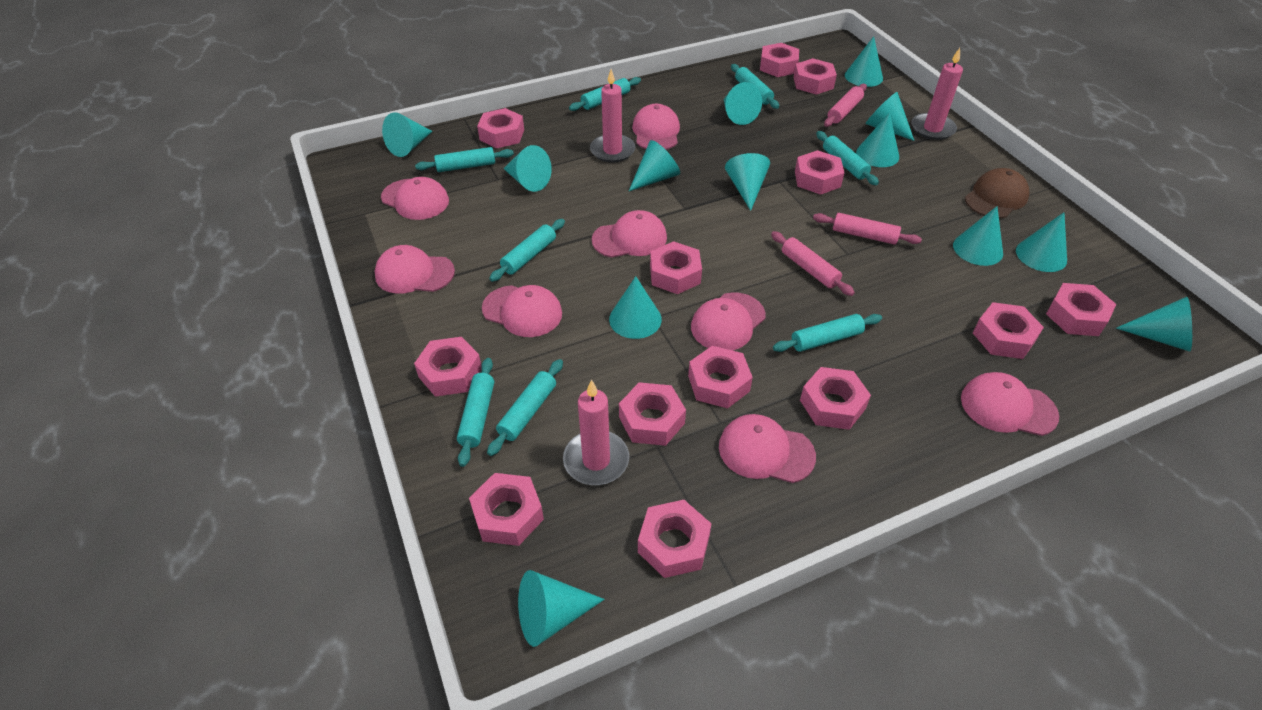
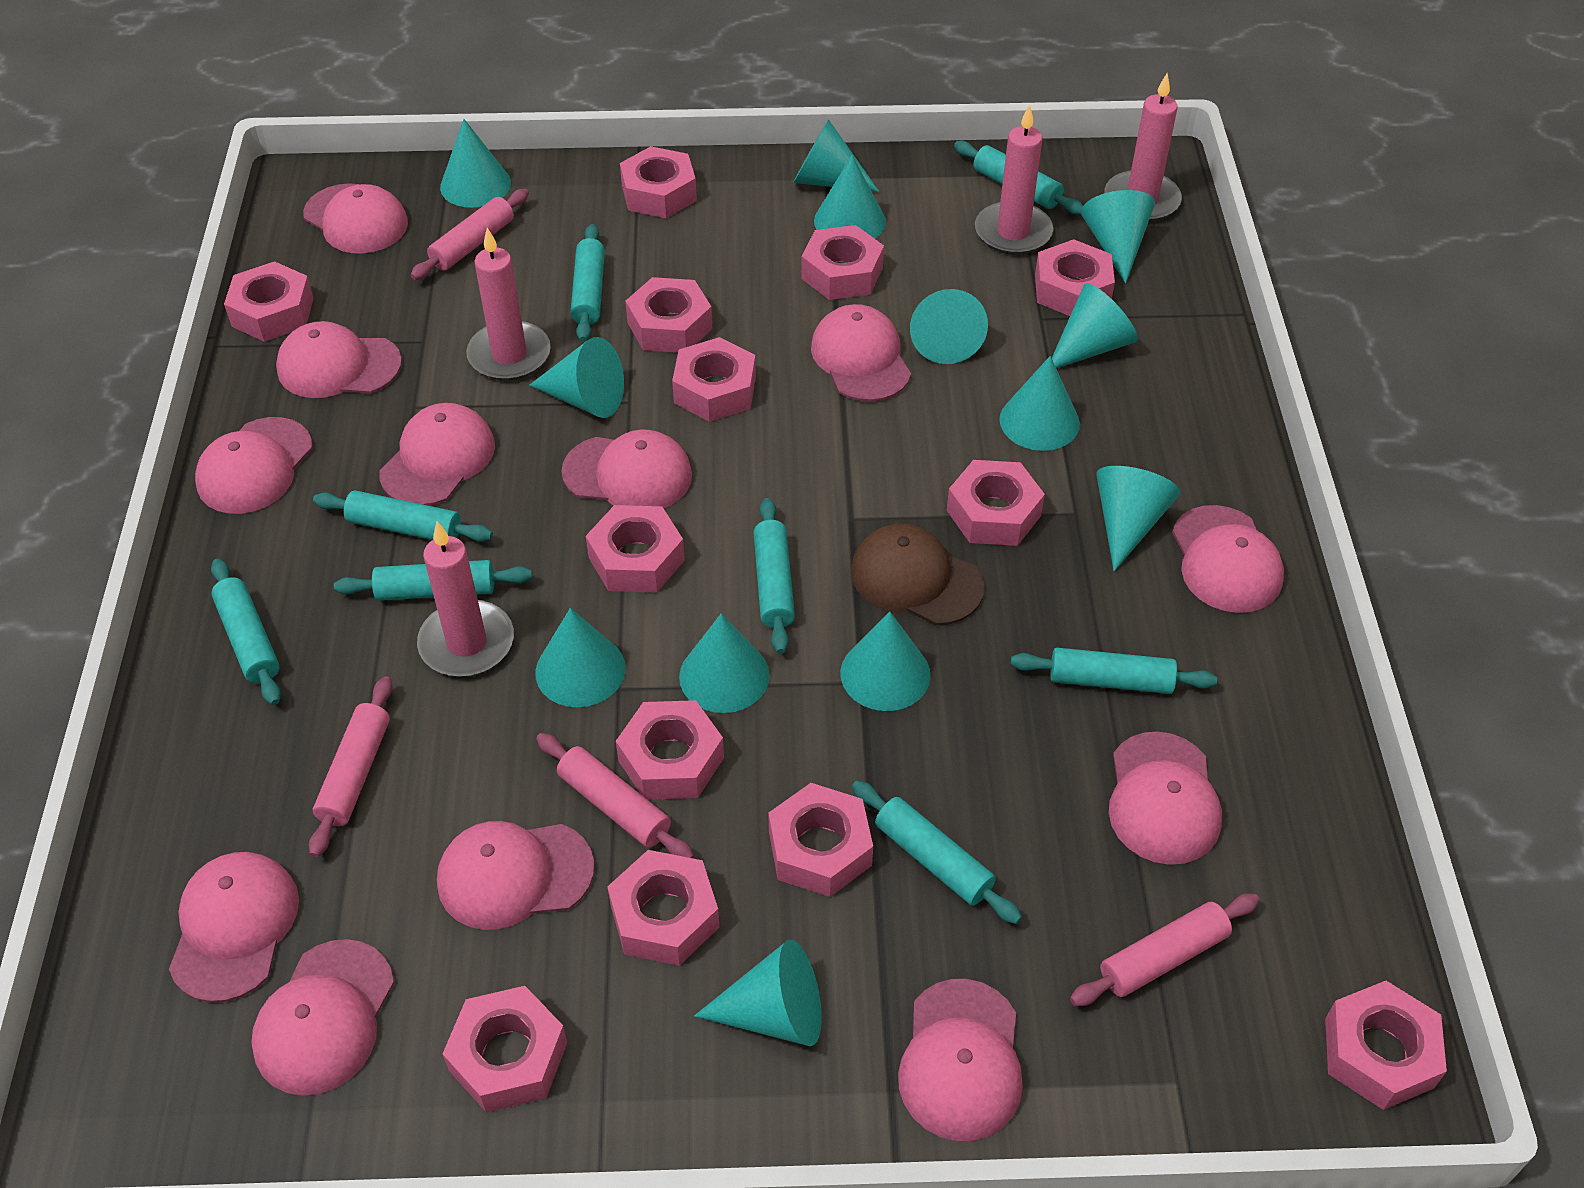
pink candle: 3 -> 4
pink cap: 8 -> 12
pink rolling pin: 3 -> 4

